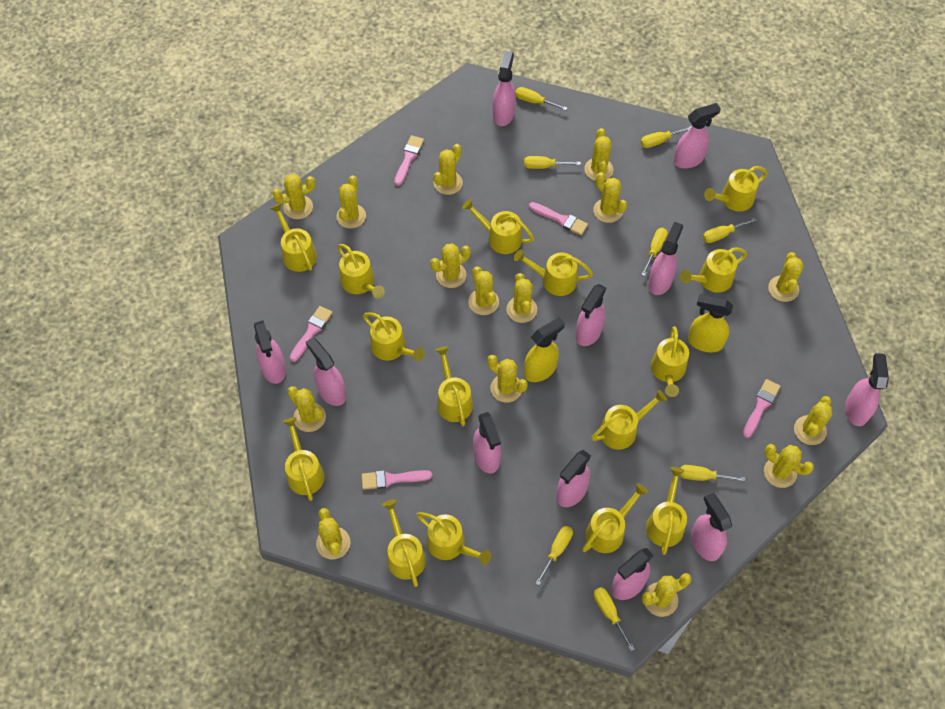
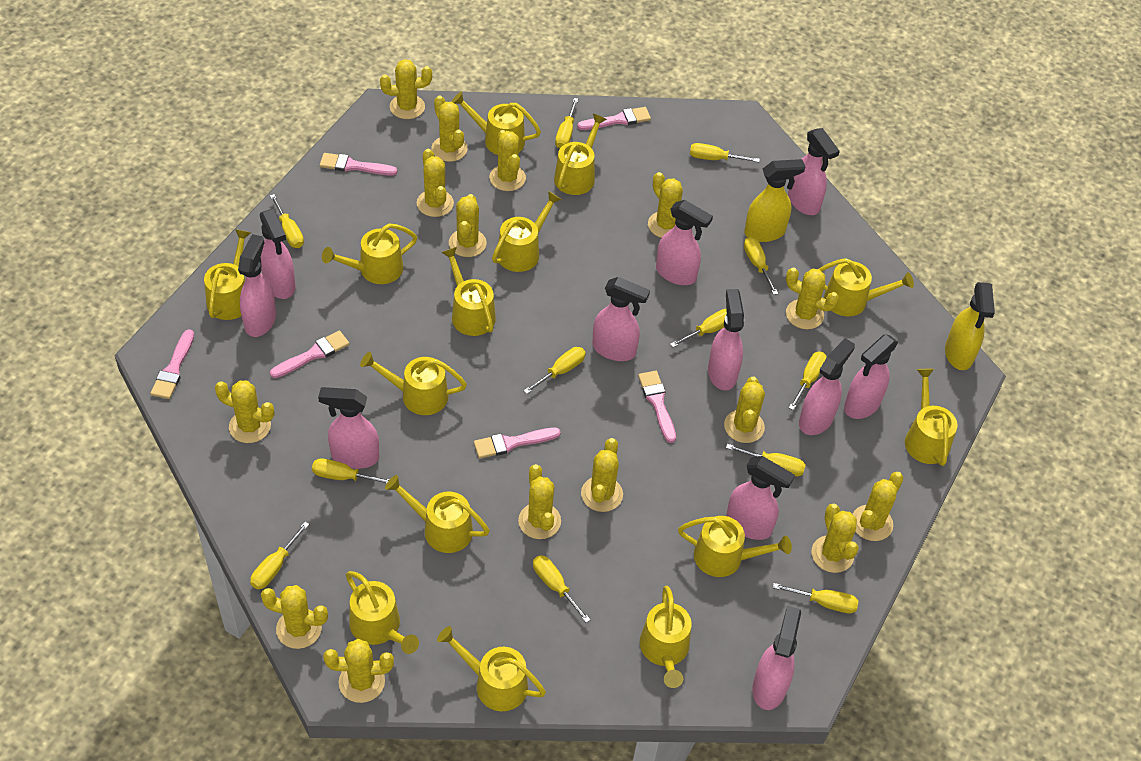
pink brush: 5 -> 6
yellow screwdriver: 8 -> 12
yellow watering can: 15 -> 14

